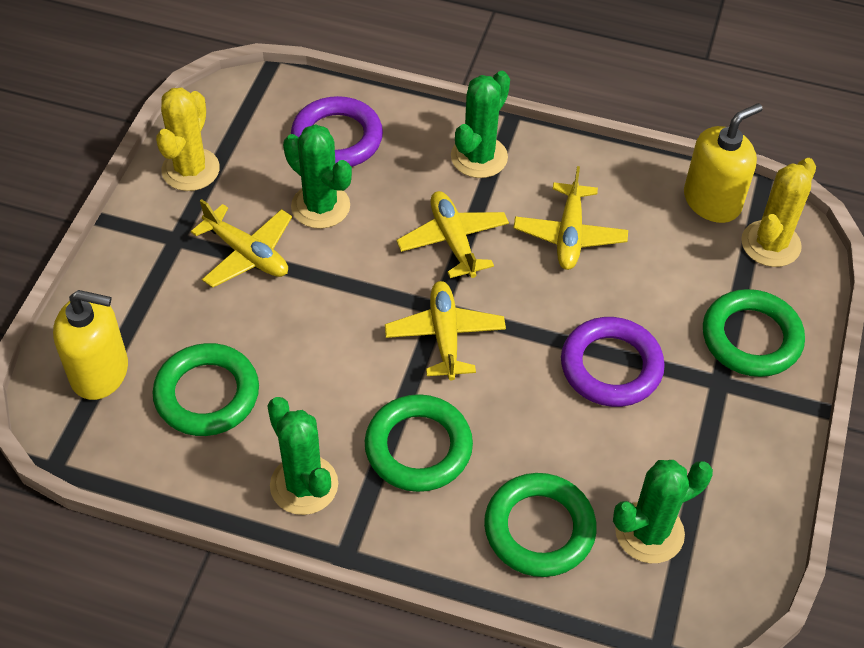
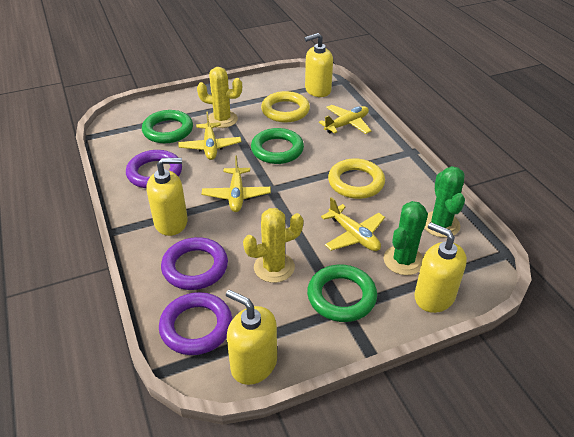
green cactus: 4 -> 2
green ring: 4 -> 3
purple ring: 2 -> 3
yellow ring: 0 -> 2
yellow soap dispenser: 2 -> 4

